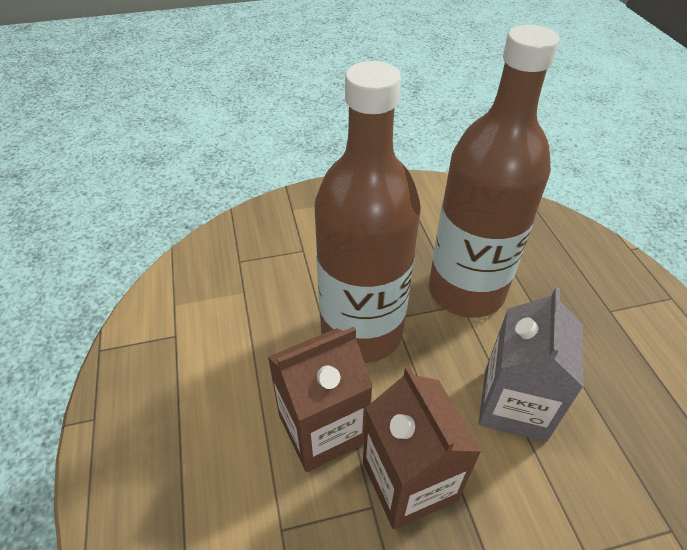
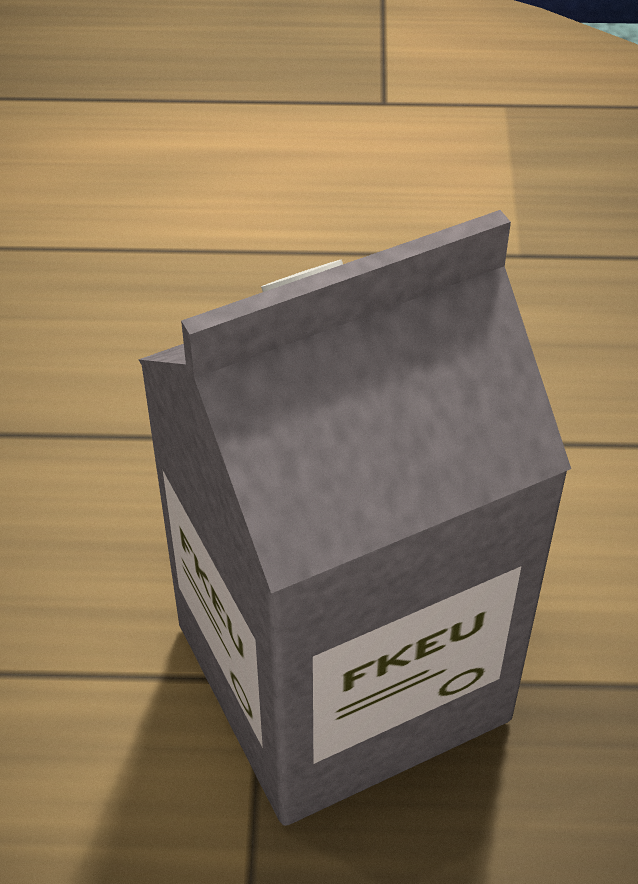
brown bottle: 2 -> 0
brown carton: 2 -> 0

